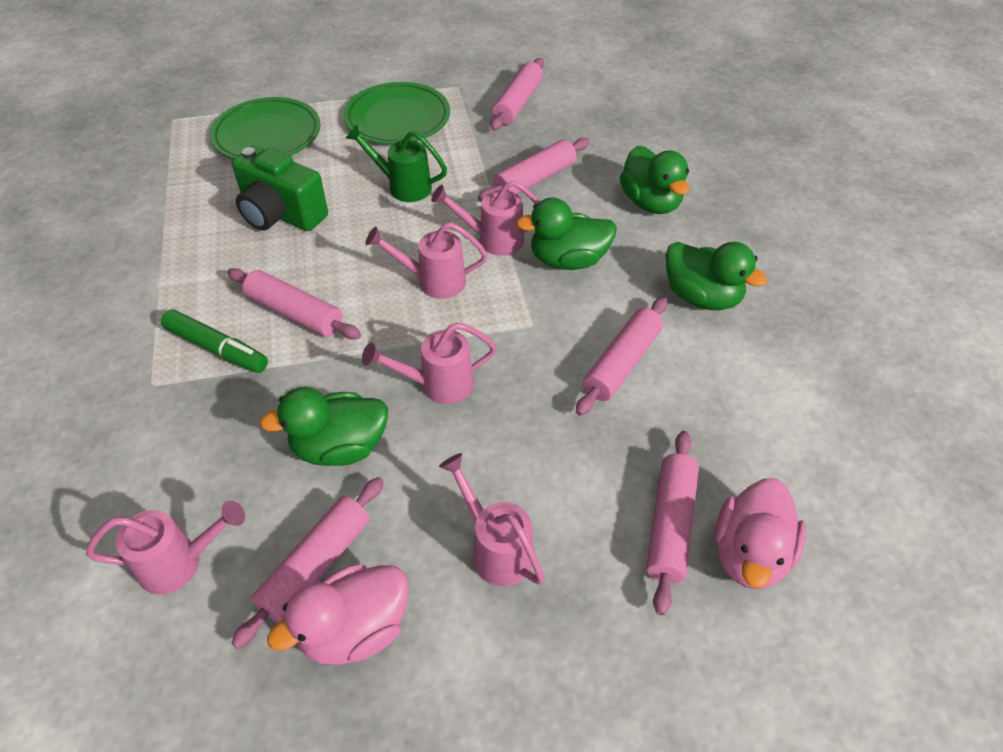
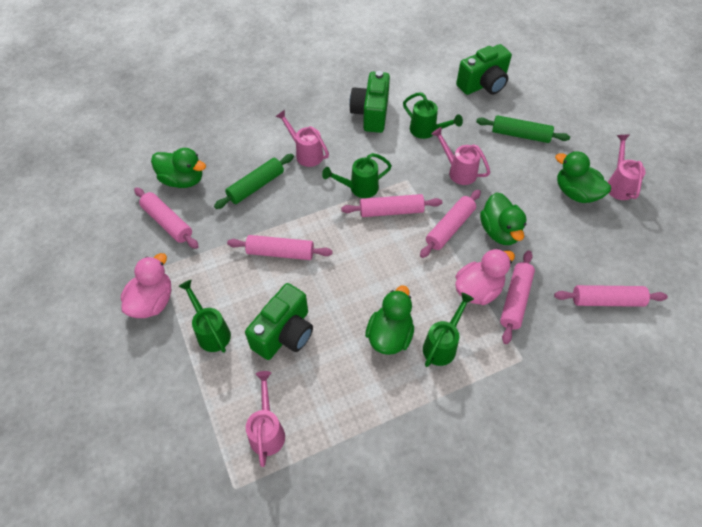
green camera: 1 -> 3
green marker: 1 -> 0
green plate: 2 -> 0
green rolling pin: 0 -> 2
green watering can: 1 -> 4
pink watering can: 5 -> 4

